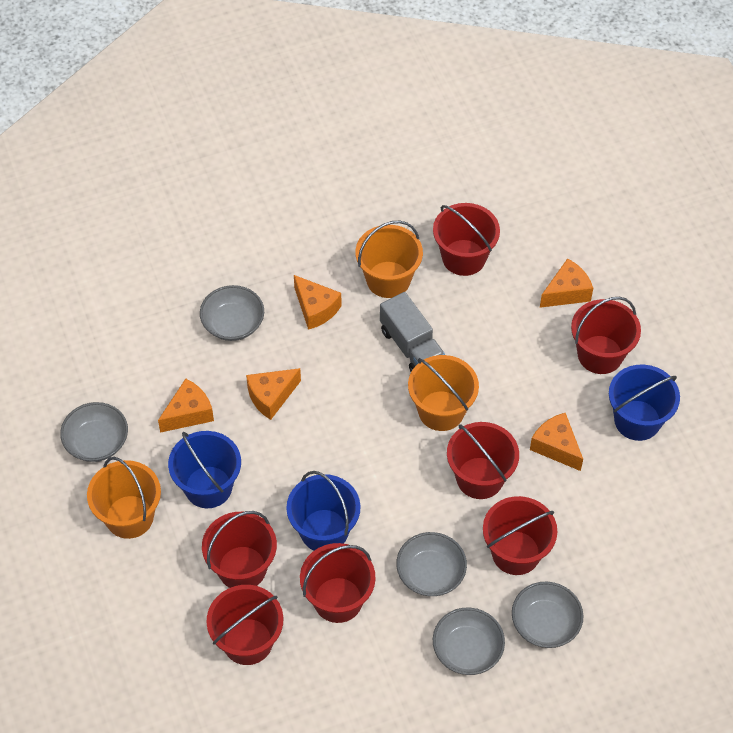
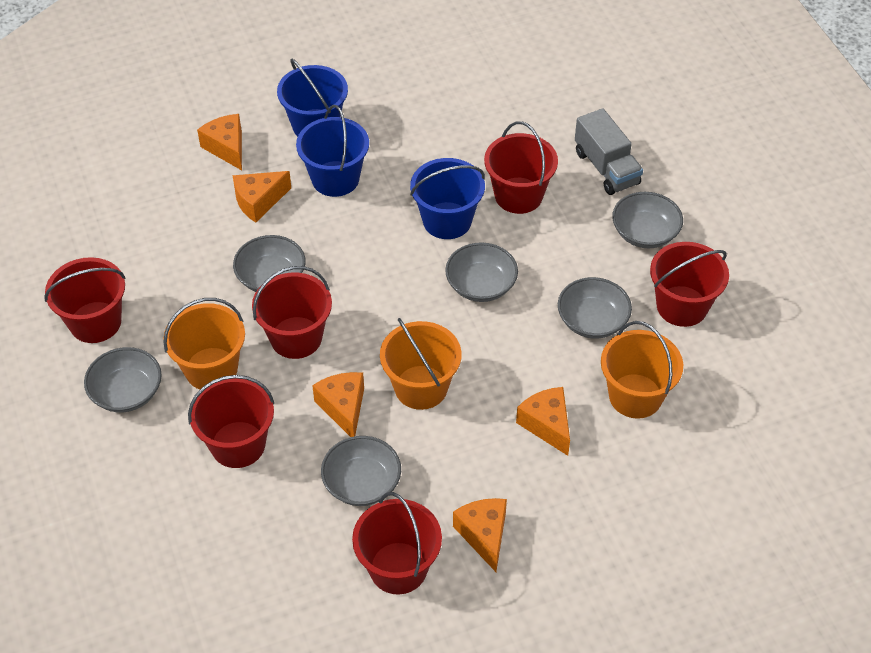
grey bowl: 5 -> 6
red bucket: 7 -> 6

